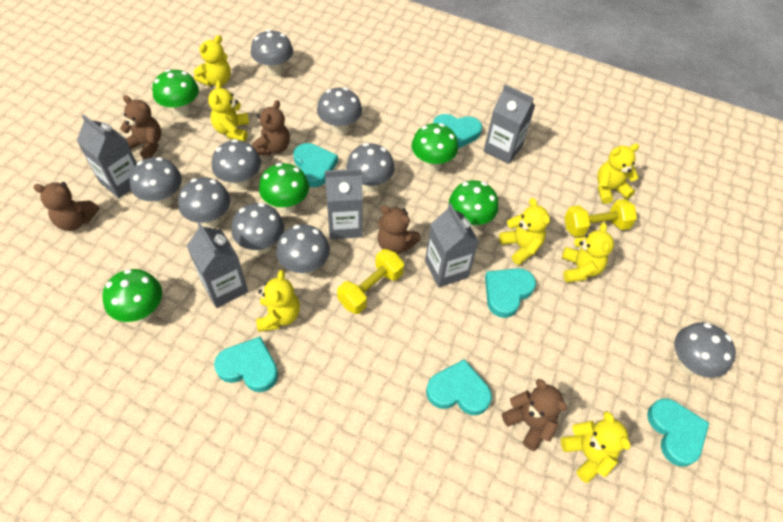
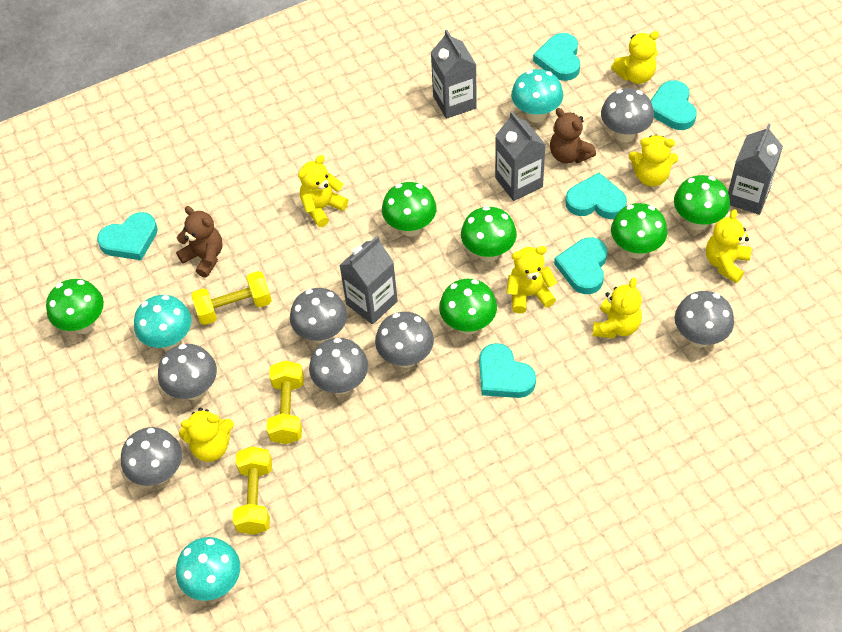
brown teddy bear: 5 -> 2
green mushroom: 5 -> 6
grey carton: 5 -> 4
grey mushroom: 9 -> 7
turquoise mushroom: 0 -> 3
yellow dumbbell: 2 -> 3

